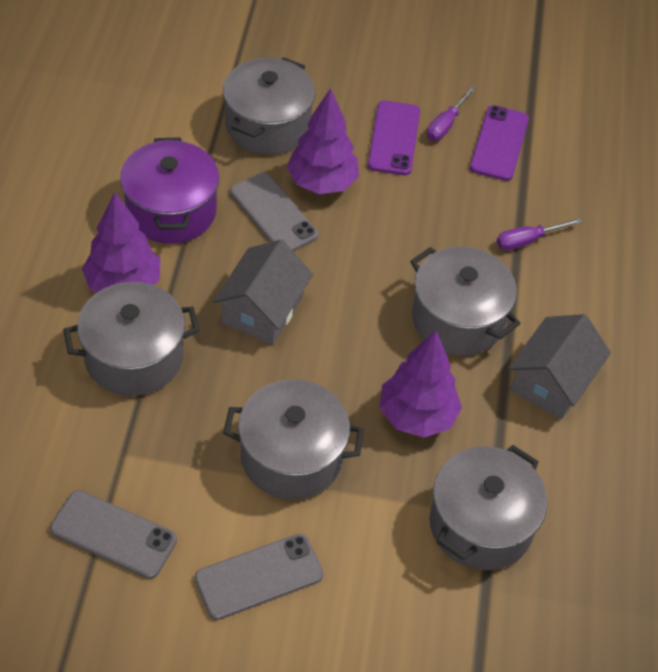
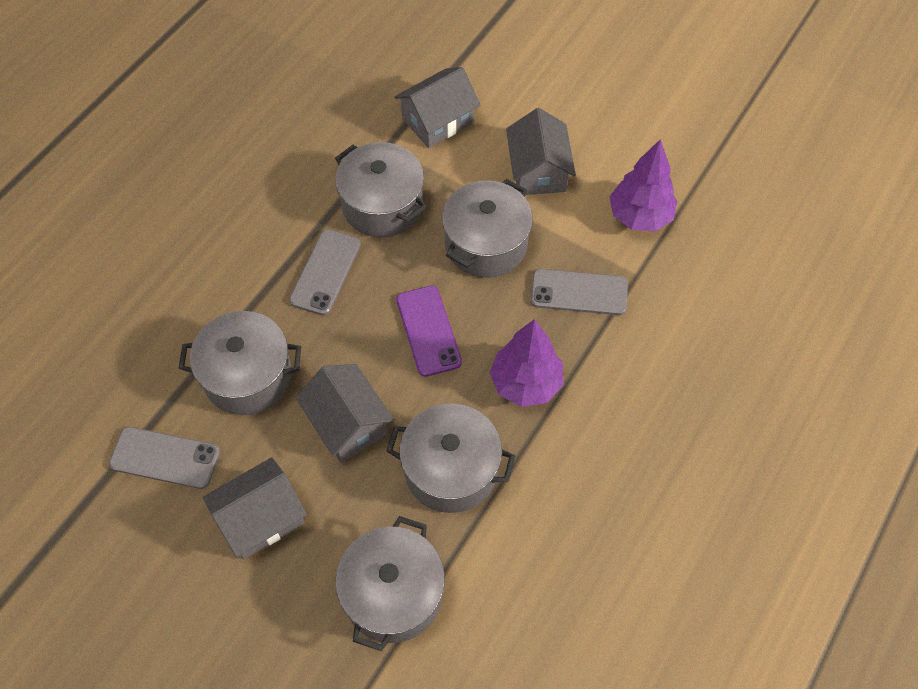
grey house: 2 -> 4
purple phone: 2 -> 1
purple pot: 1 -> 0
purple screwdriver: 2 -> 0
purple tree: 3 -> 2

